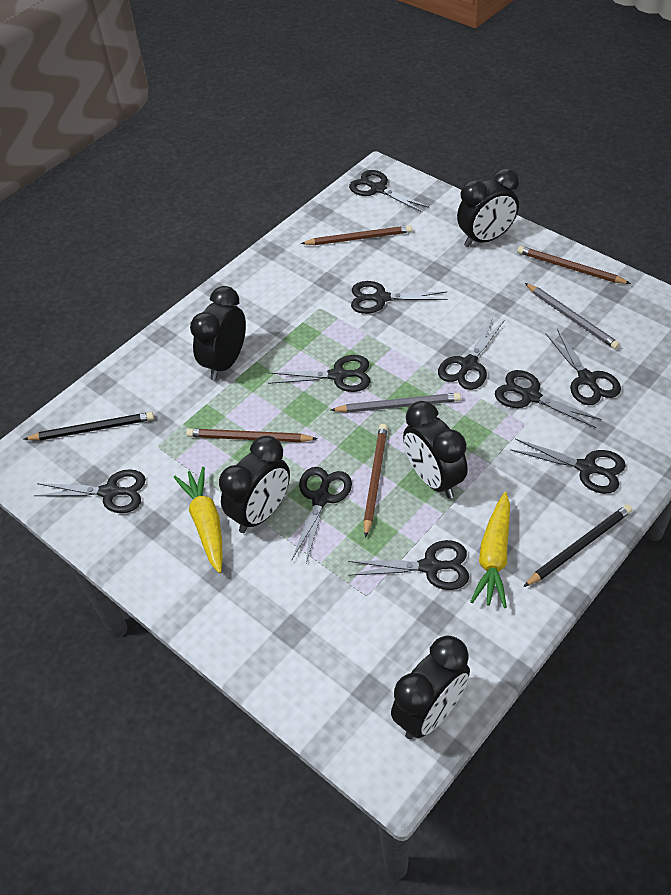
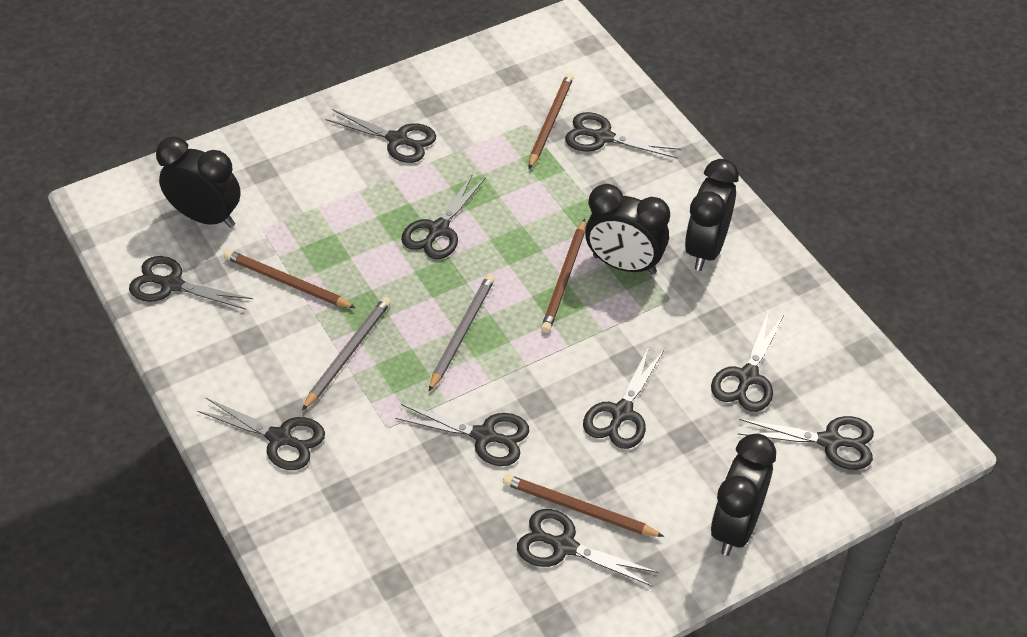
black clock: 5 -> 4
black pencil: 2 -> 0
yellow carrot: 2 -> 0

